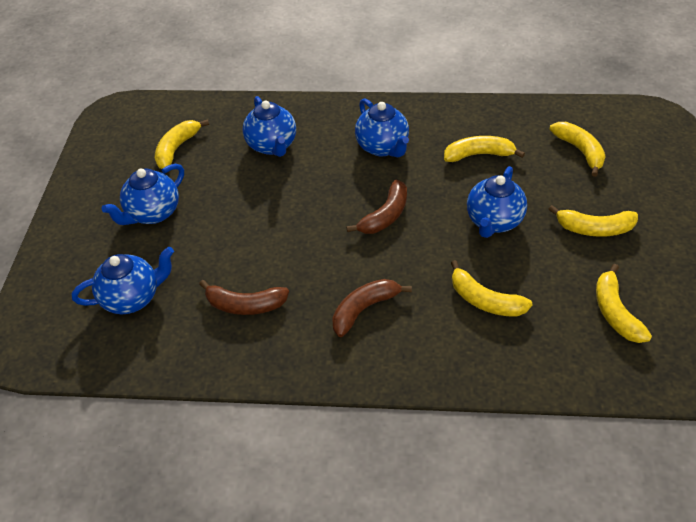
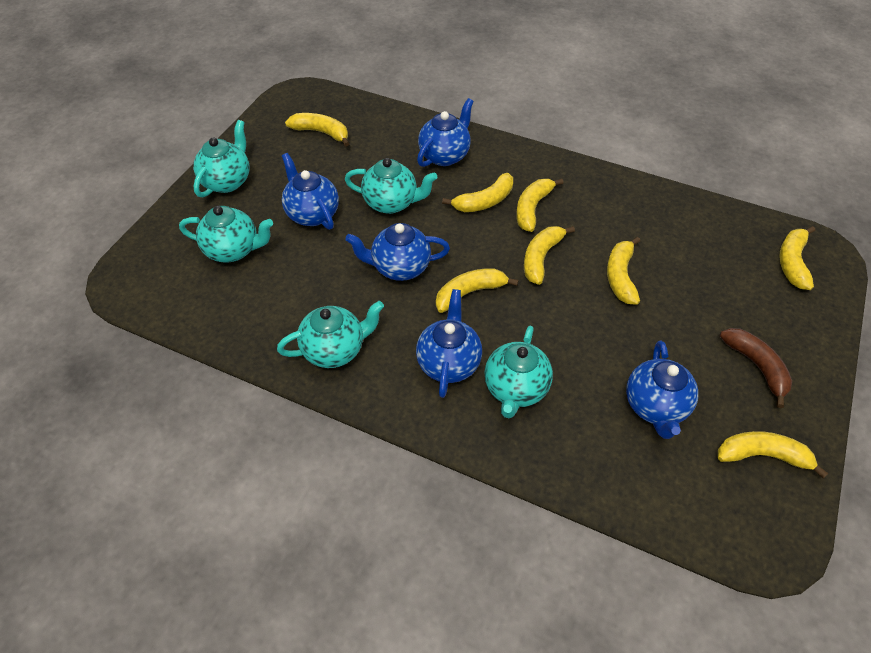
brown banana: 3 -> 1
turquoise teapot: 0 -> 5
yellow banana: 6 -> 8

